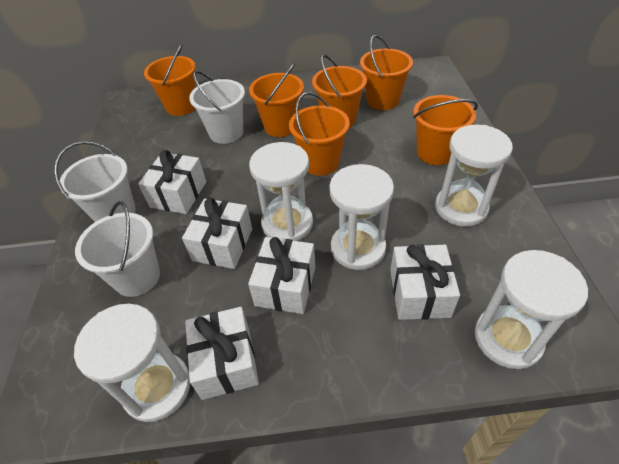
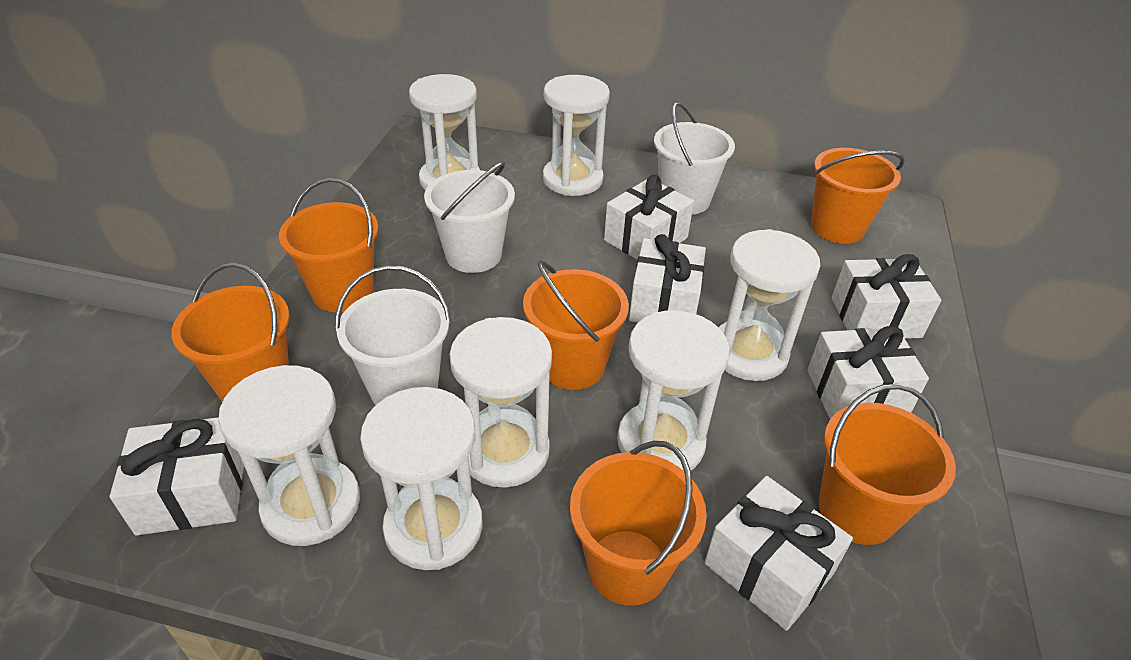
white gift: 5 -> 6
white hourglass: 5 -> 7

